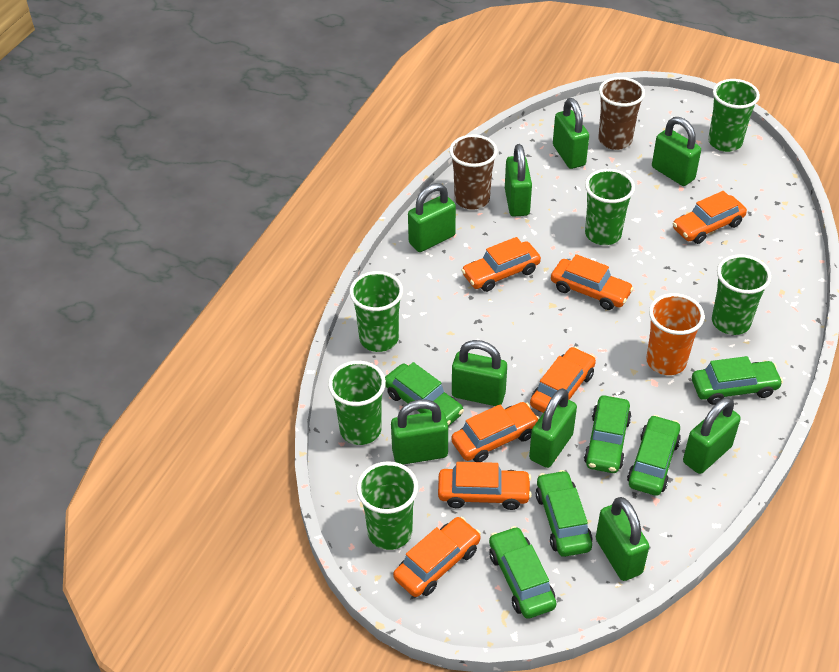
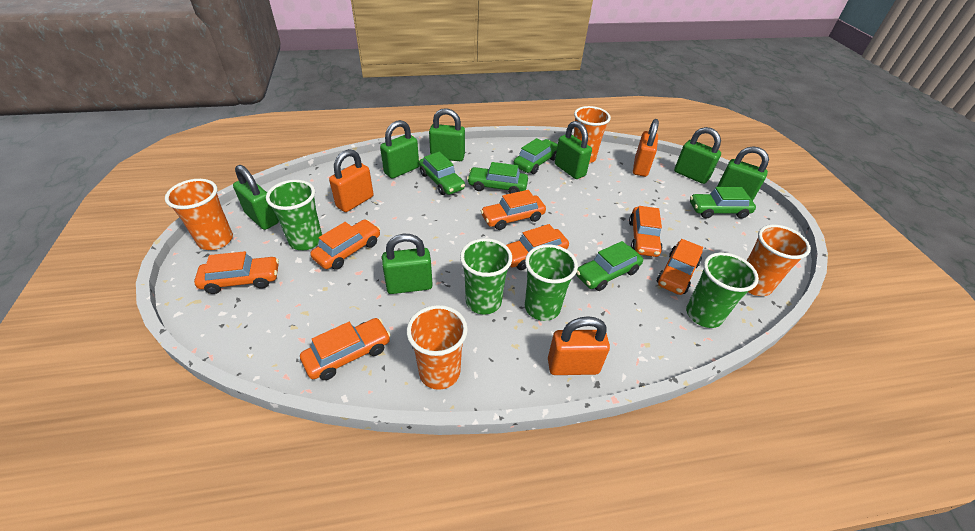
brown cup: 2 -> 0
green car: 6 -> 5
green cup: 6 -> 4
green padlock: 9 -> 7
orange cup: 1 -> 4
orange padlock: 0 -> 3

